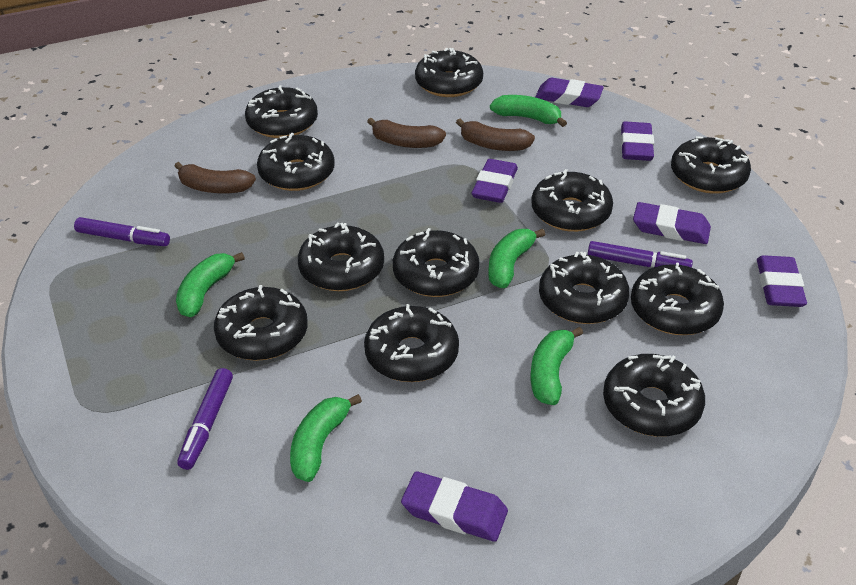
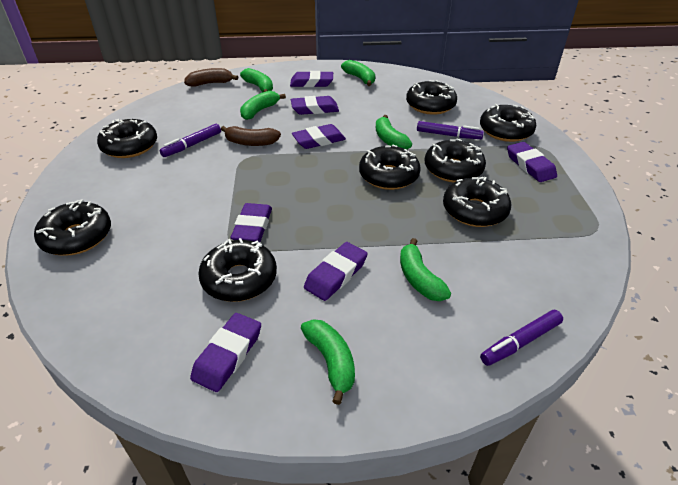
black donut: 12 -> 8
brown banana: 3 -> 2
green banana: 5 -> 6
purple eraser: 6 -> 7

